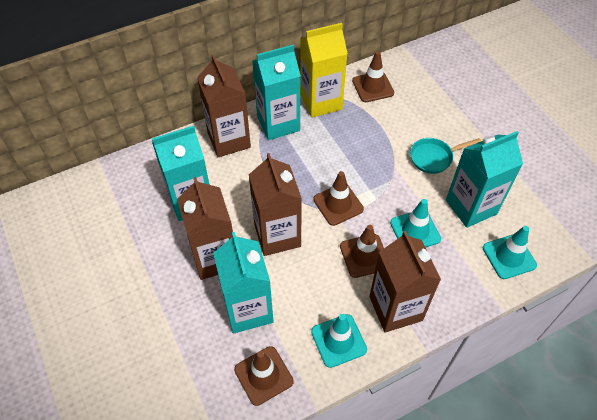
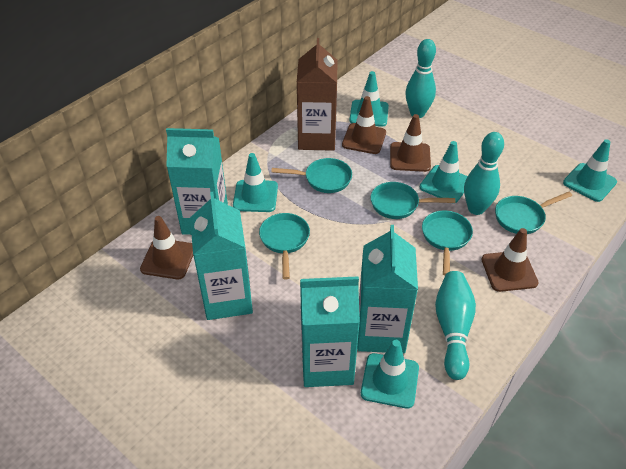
brown carton: 4 -> 1
turquoise bowling pin: 0 -> 3
turquoise pan: 1 -> 5
turquoise traffic cone: 3 -> 5
yellow carton: 1 -> 0

